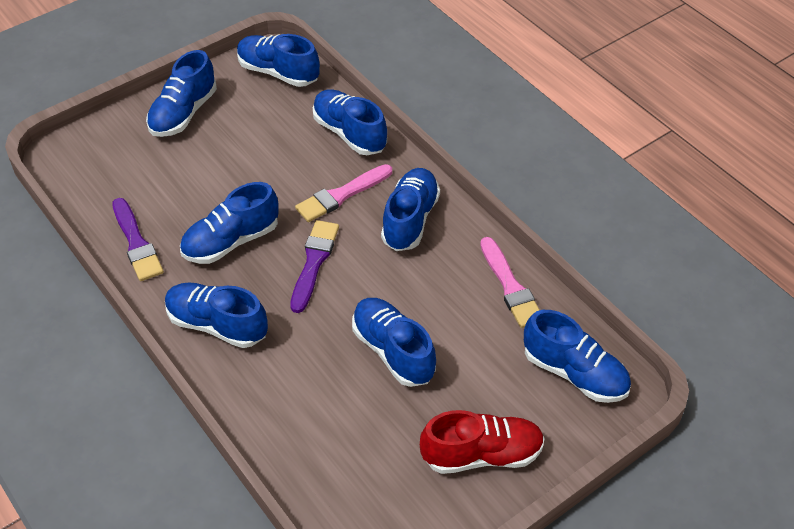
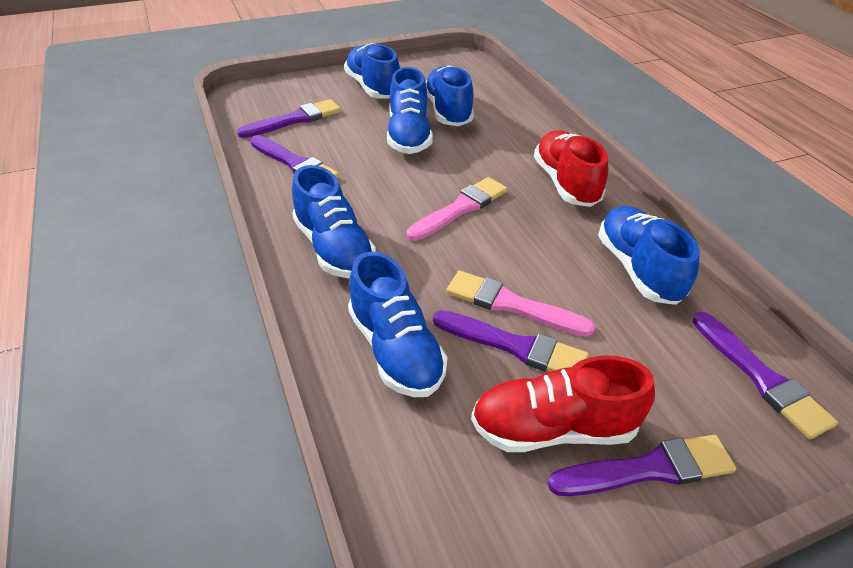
blue shoe: 8 -> 6
purple brush: 2 -> 5
red shoe: 1 -> 2

